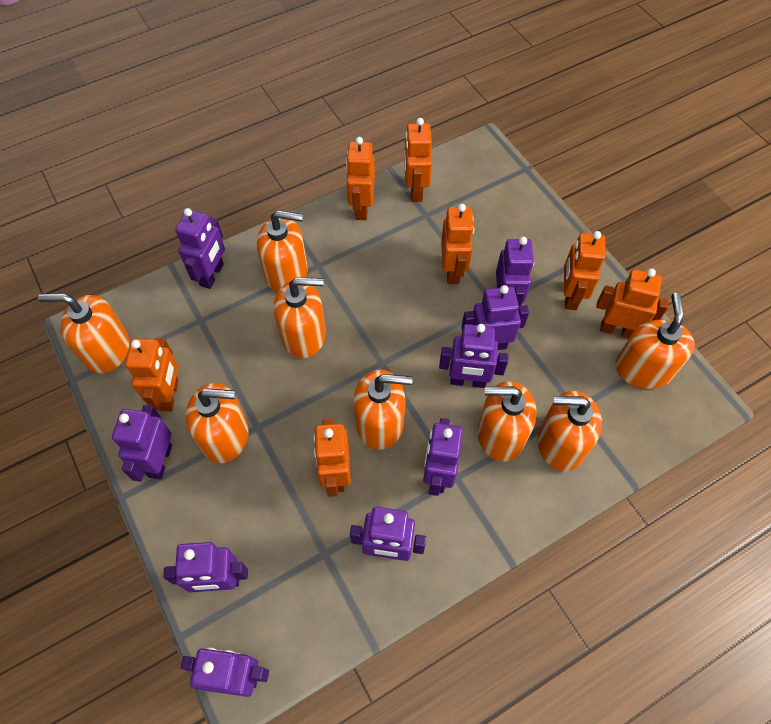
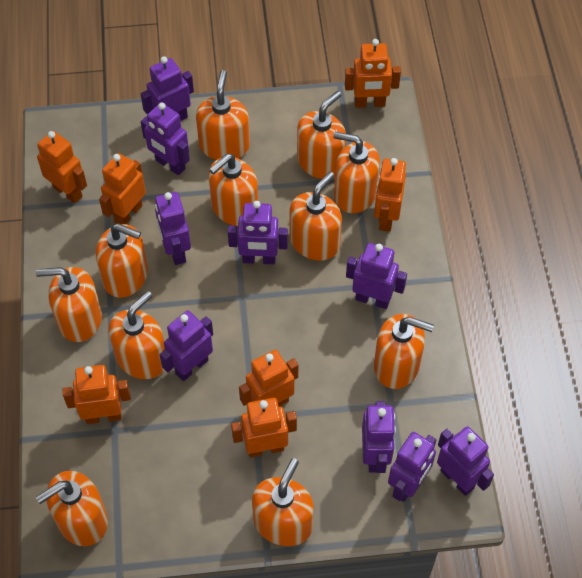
orange soap dispenser: 8 -> 11

